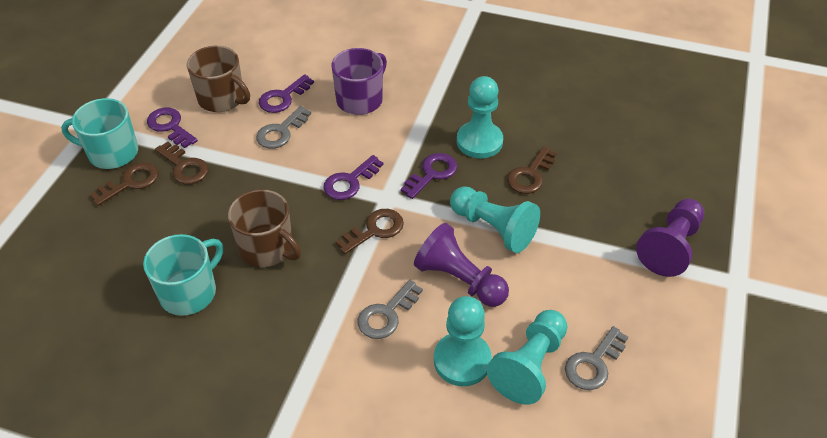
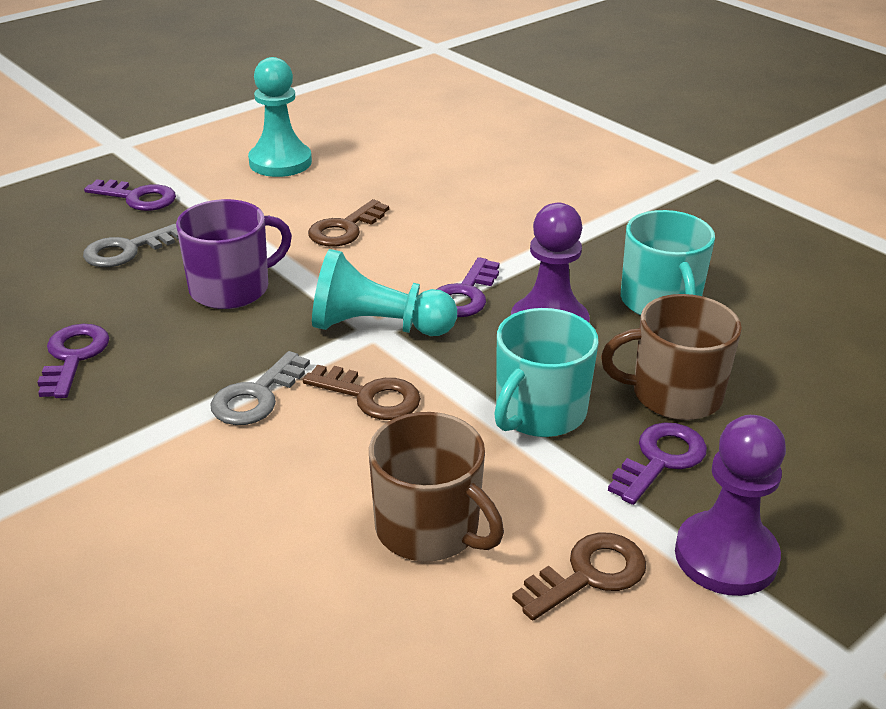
brown key: 4 -> 3
grey key: 3 -> 2
turquoise pawn: 4 -> 2

